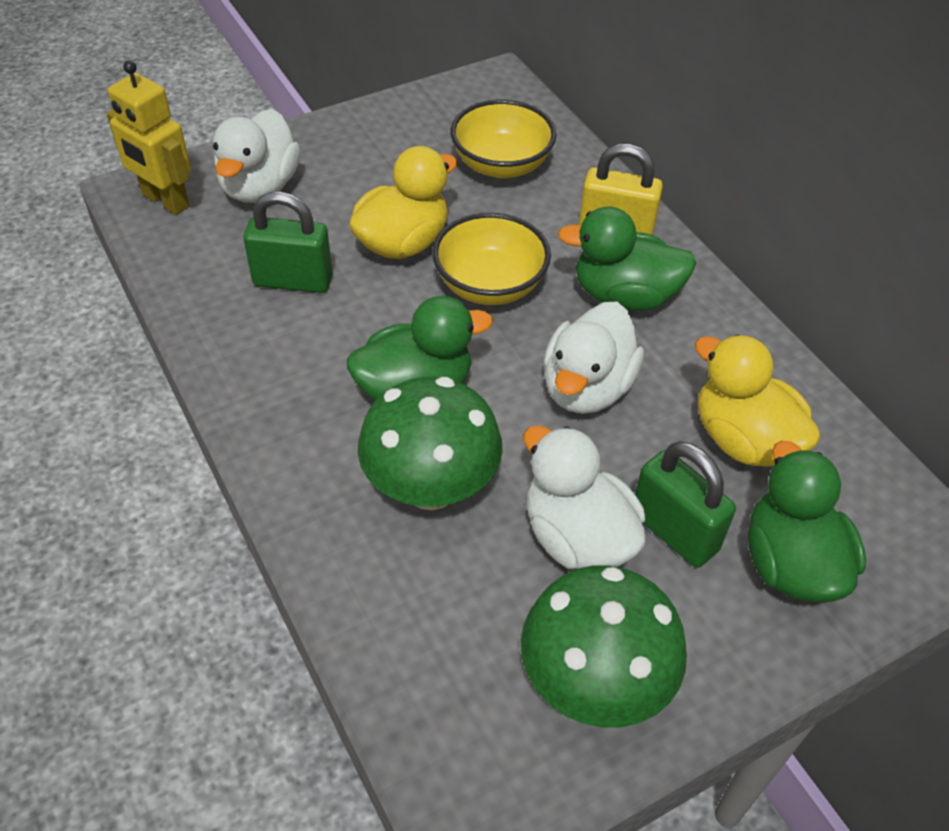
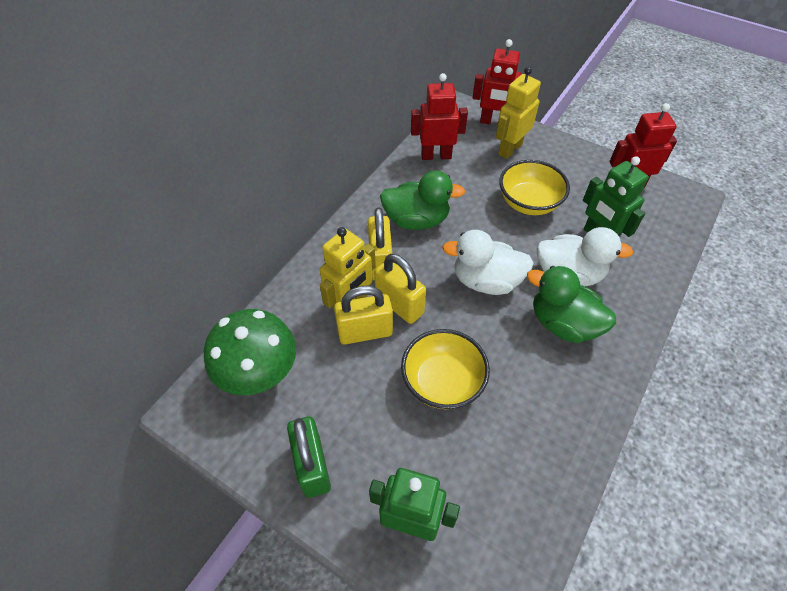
green duck: 3 -> 2
green mushroom: 2 -> 1
green padlock: 2 -> 1
green robot: 0 -> 2
red robot: 0 -> 3
white duck: 3 -> 2
yellow duck: 2 -> 0
yellow padlock: 1 -> 3
yellow robot: 1 -> 2

